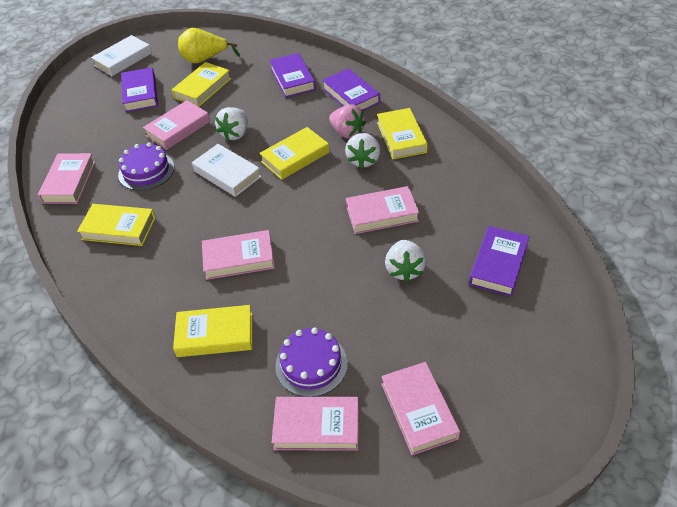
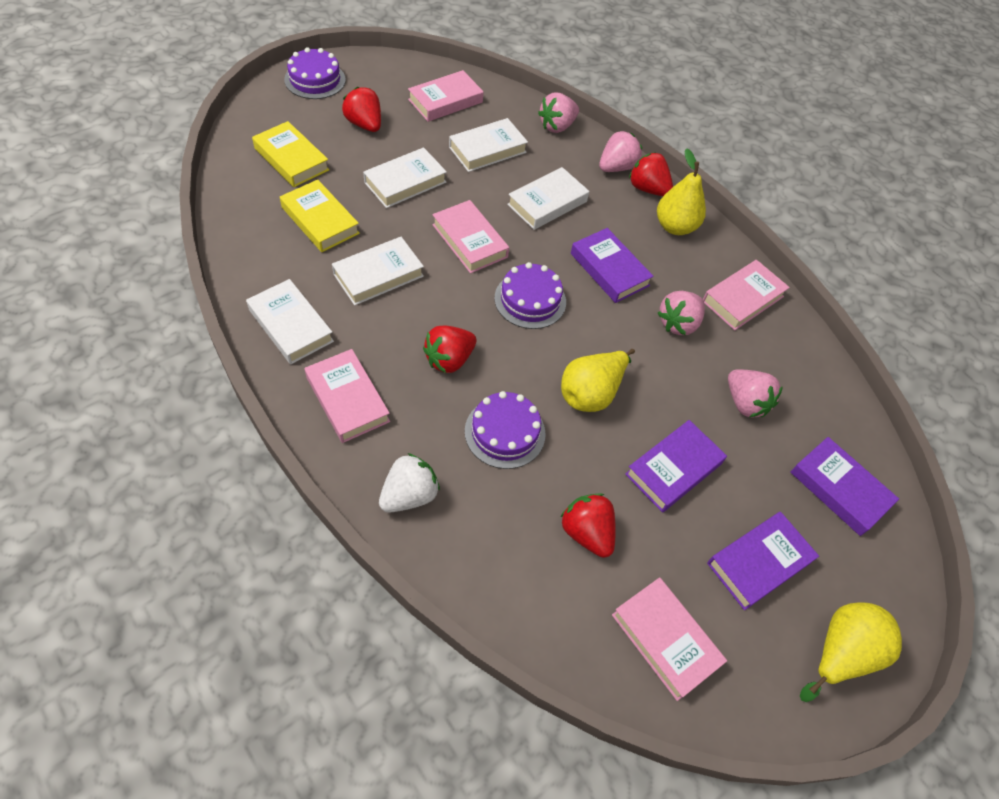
pink book: 6 -> 5
pink strawberry: 1 -> 4
purple cake: 2 -> 3
red strawberry: 0 -> 4
white book: 2 -> 5
white strawberry: 3 -> 1
yellow book: 5 -> 2
yellow pear: 1 -> 3

